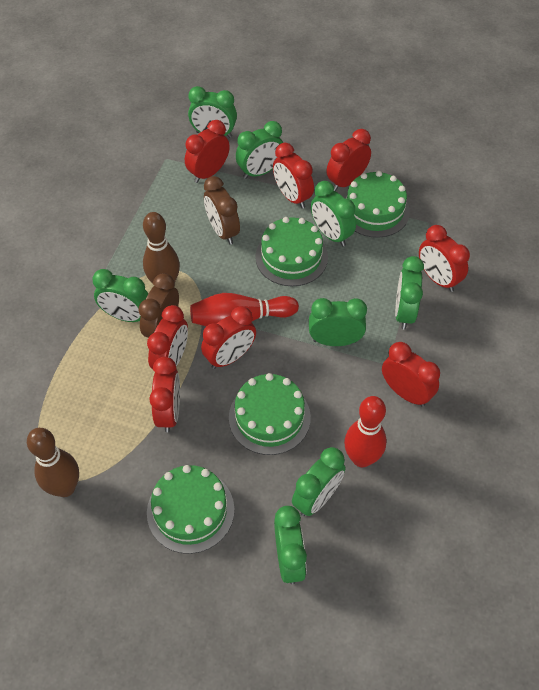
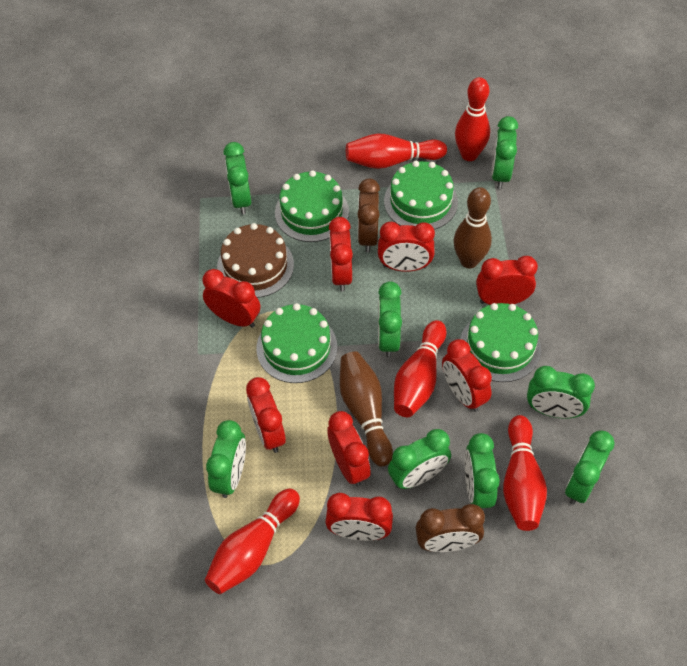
brown cake: 0 -> 1
red bowling pin: 2 -> 5

